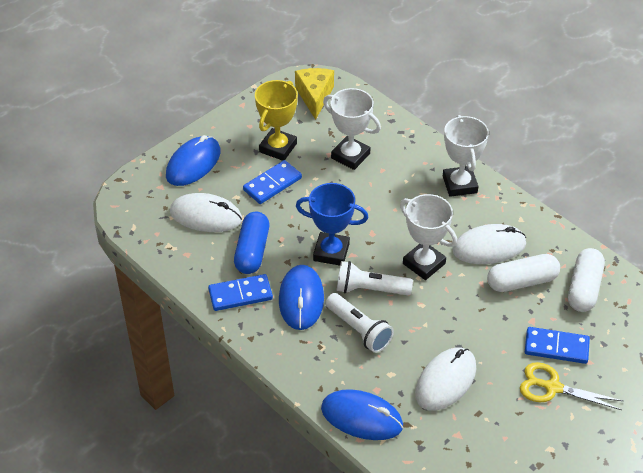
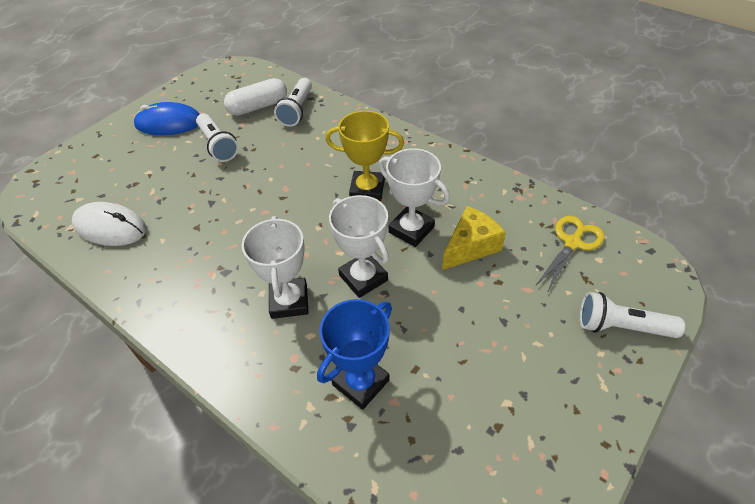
blue capsule: 1 -> 0
blue domino: 3 -> 0
blue mouse: 3 -> 1
white capsule: 2 -> 1
white flashlight: 2 -> 3
white mouse: 3 -> 1

